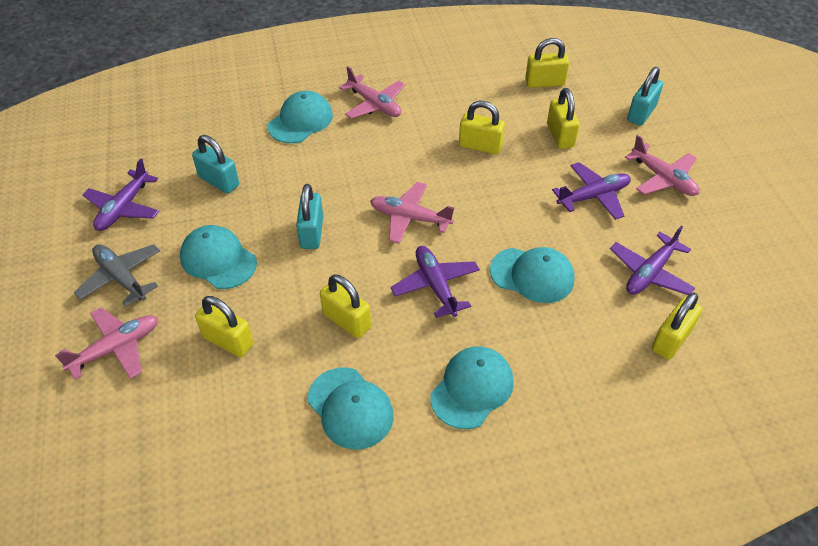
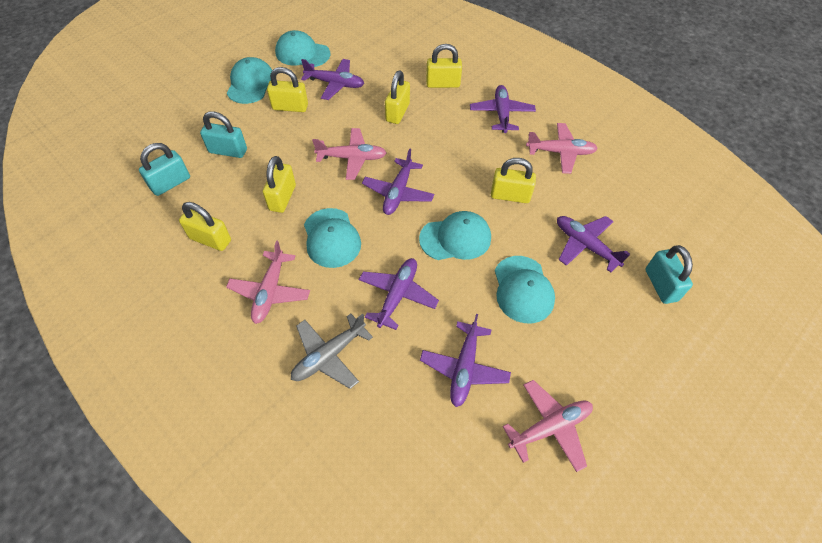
purple plane: 4 -> 6

